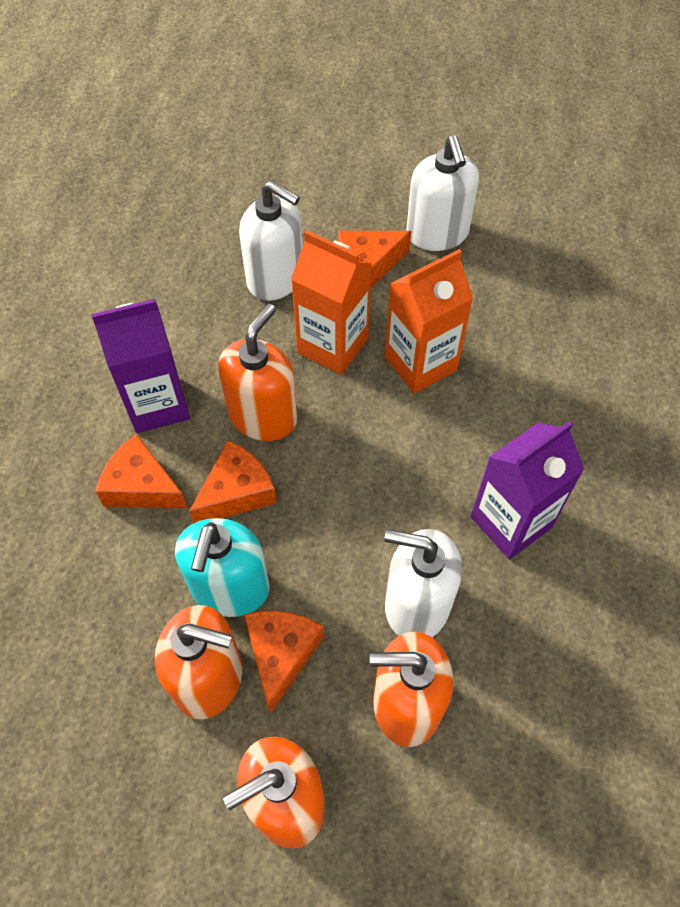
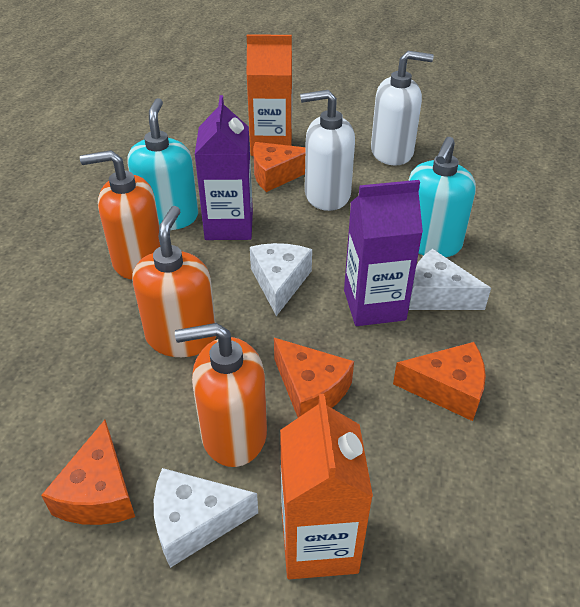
orange soap dispenser: 4 -> 3
turquoise soap dispenser: 1 -> 2
white cheese: 0 -> 3
white soap dispenser: 3 -> 2

